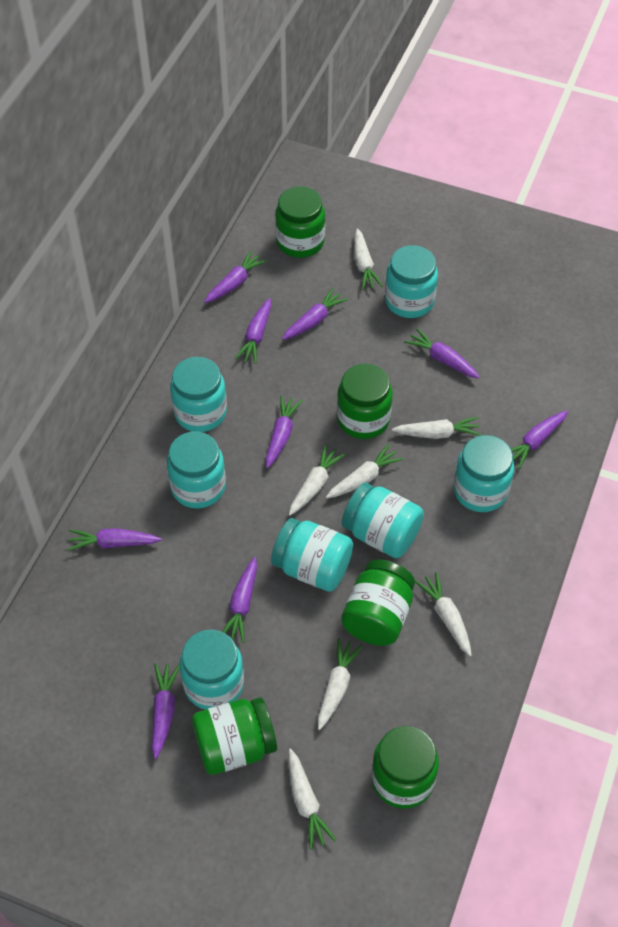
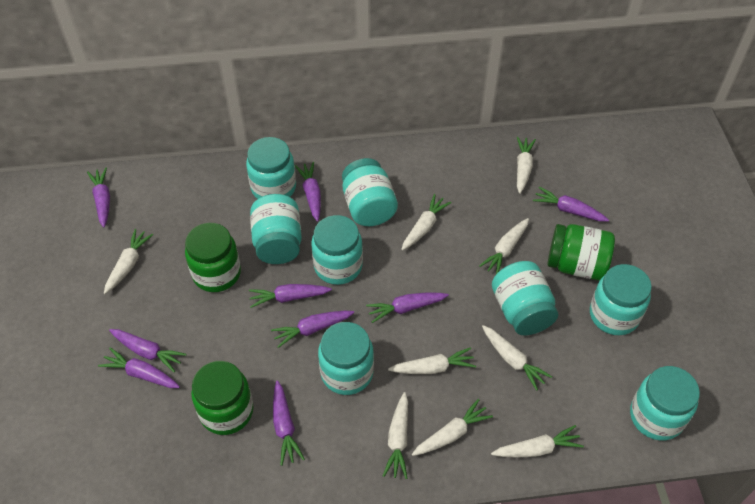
green jar: 5 -> 3
turquoise jar: 7 -> 8
white carrot: 7 -> 9

